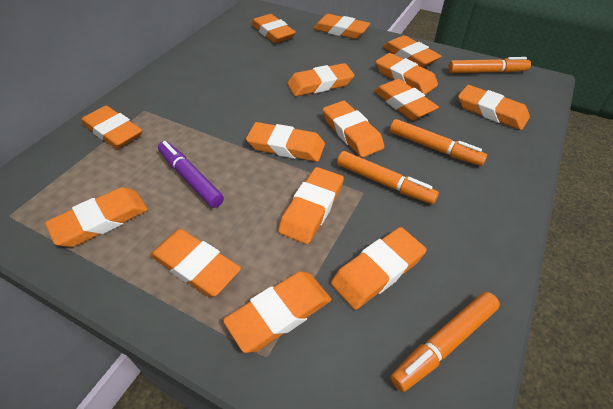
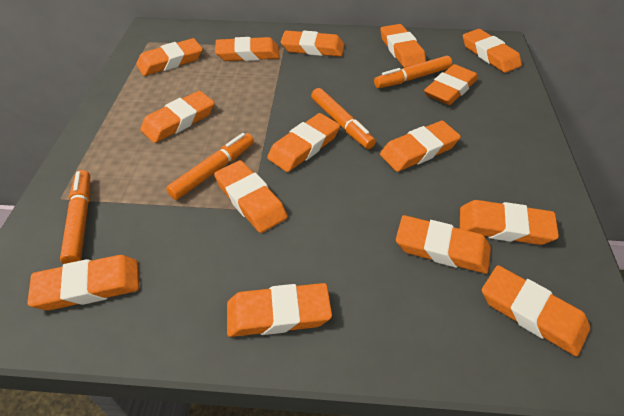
purple marker: 1 -> 0

